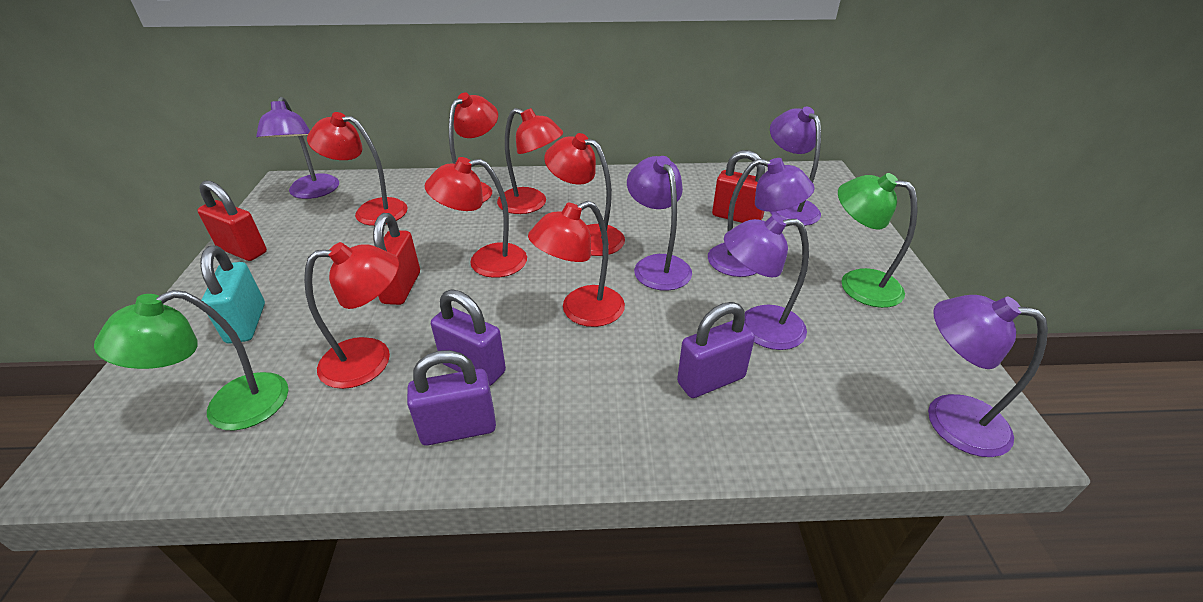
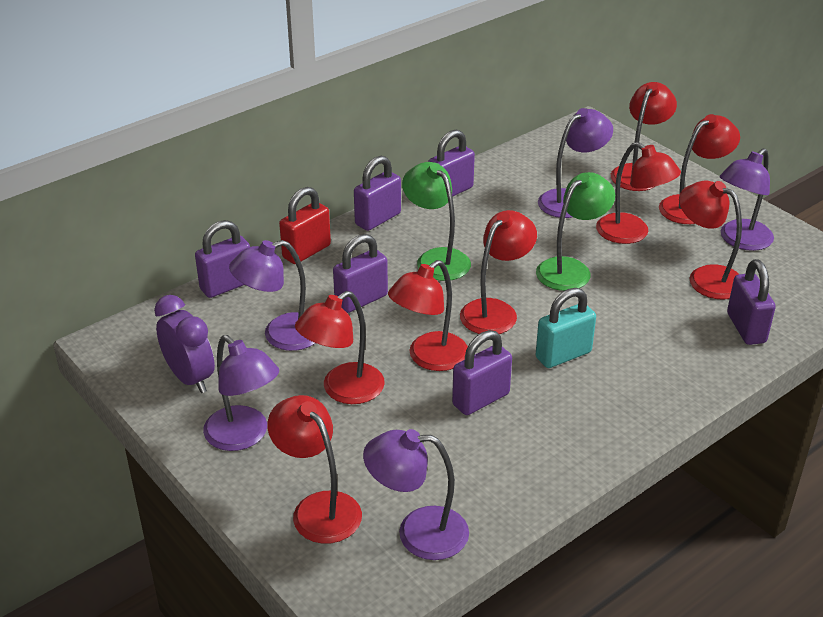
purple clock: 0 -> 1
purple lamp: 6 -> 5
purple padlock: 3 -> 6
red lamp: 7 -> 8
red padlock: 3 -> 1

